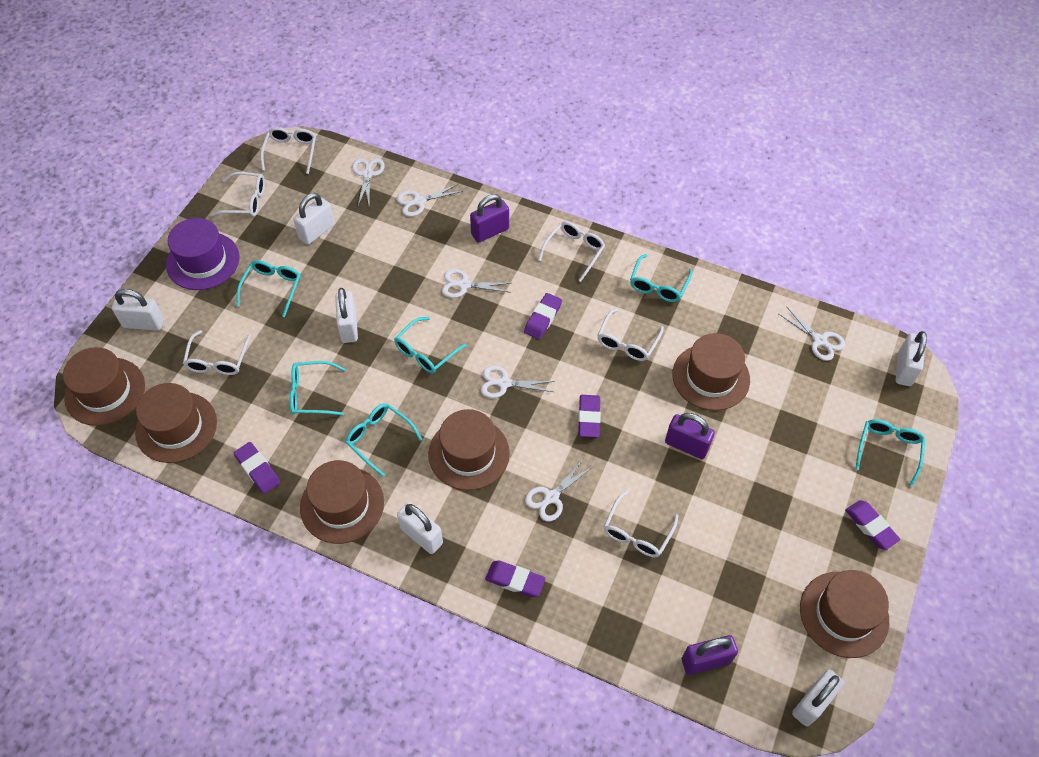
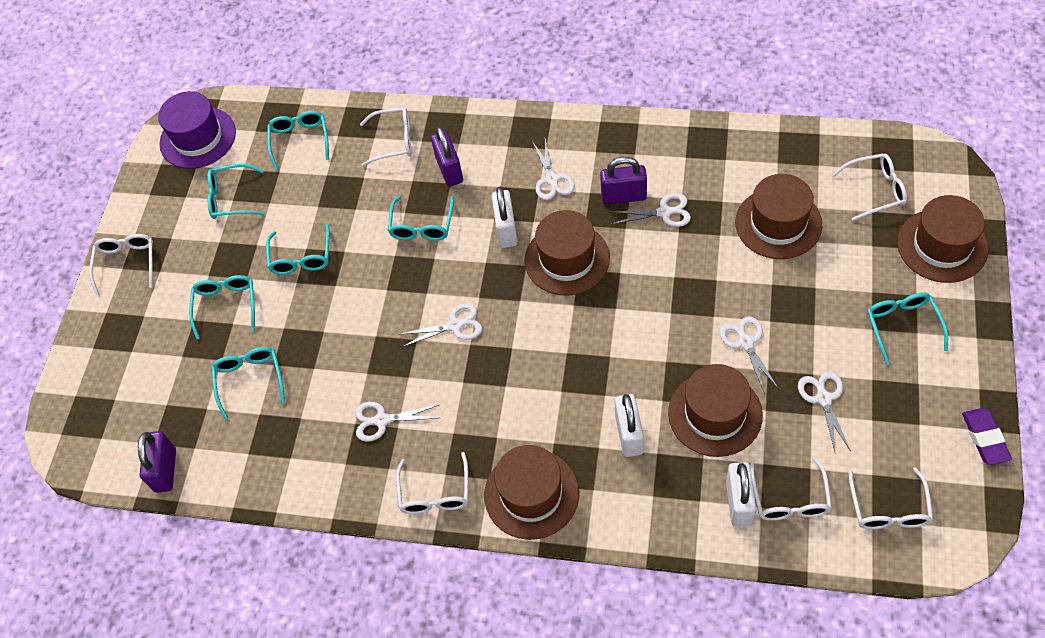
brown hat: 6 -> 5
purple eraser: 5 -> 1
turquoise glasses: 6 -> 7
white padlock: 6 -> 3

